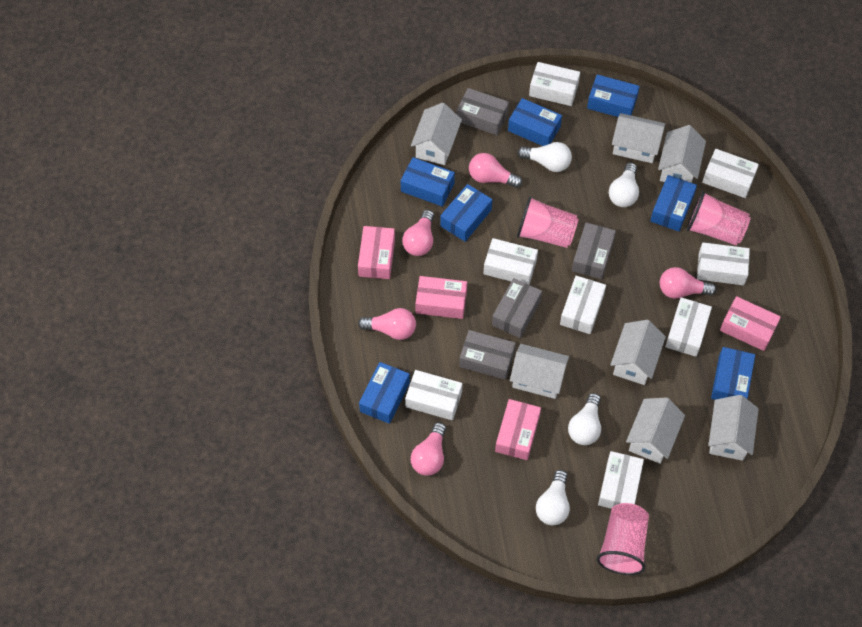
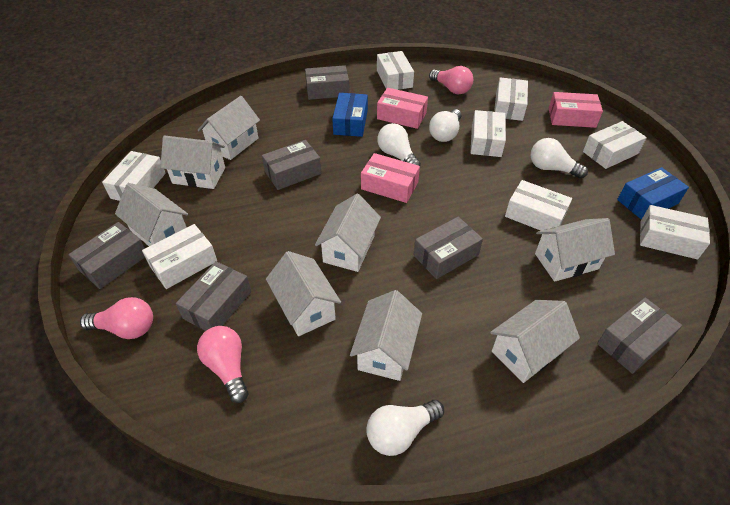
blue box: 7 -> 2
grey box: 4 -> 6
pink box: 4 -> 3
pink cup: 3 -> 0
pink light bulb: 5 -> 3
white house: 7 -> 8

